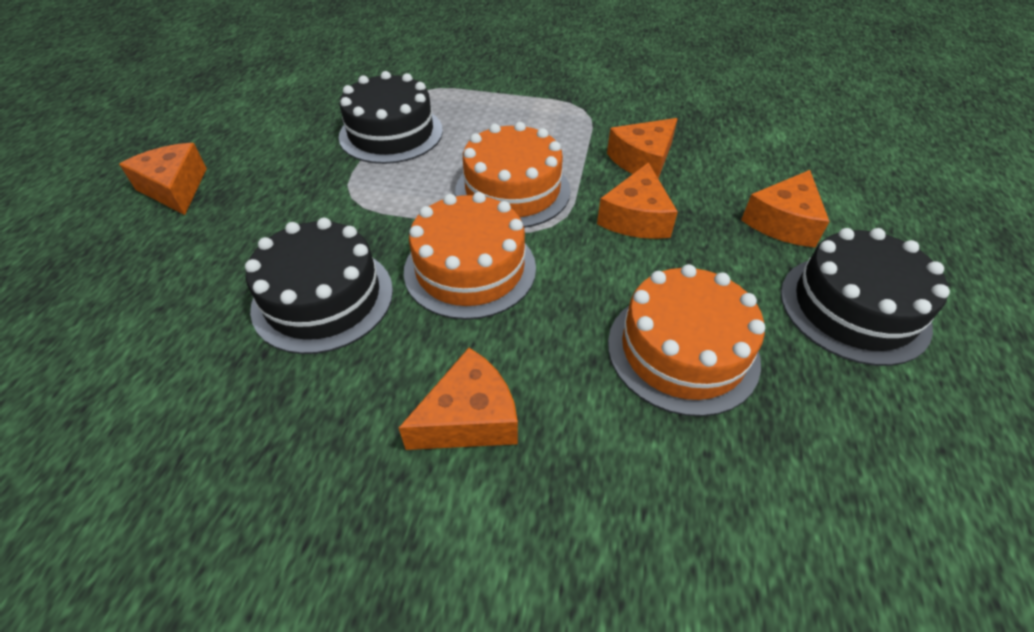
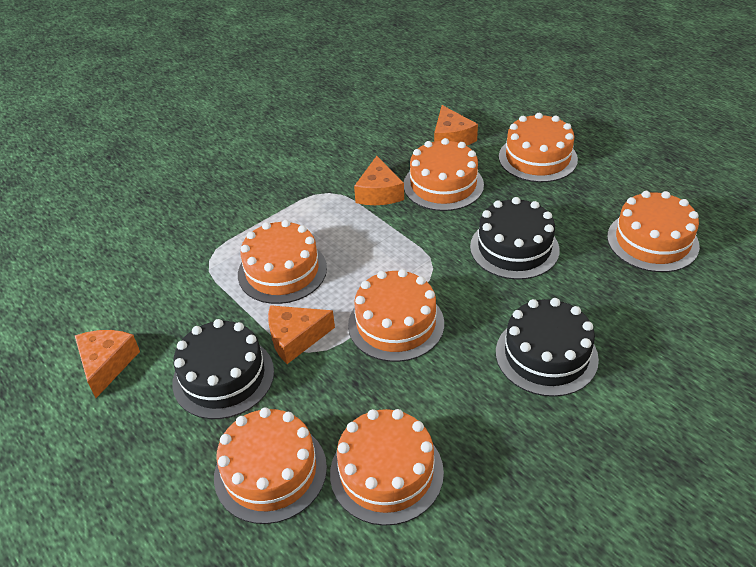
orange cake: 3 -> 7
orange cheese: 5 -> 4

